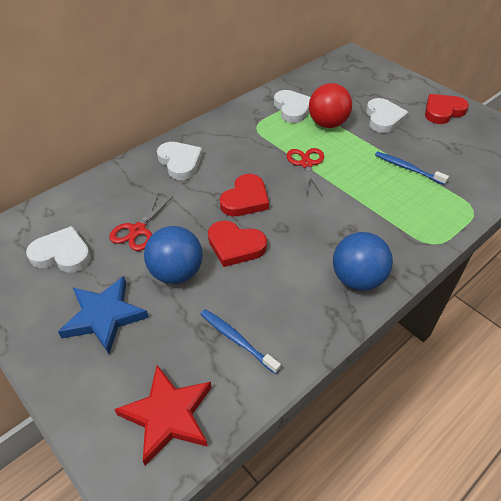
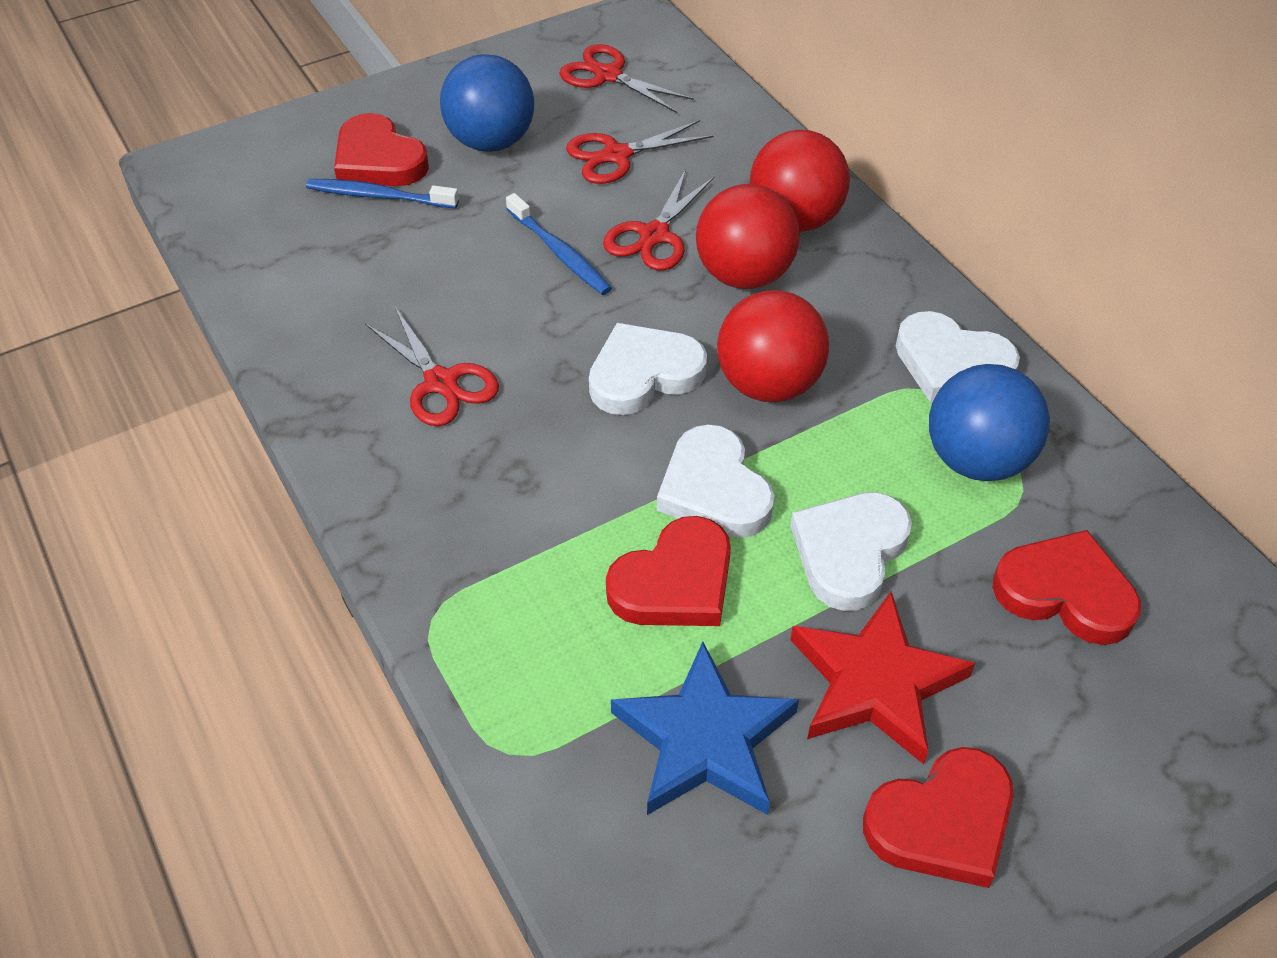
red ball: 1 -> 3
red heart: 3 -> 4
red scissors: 2 -> 4

